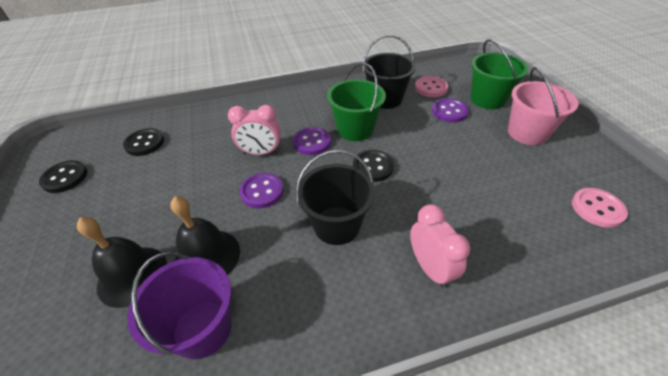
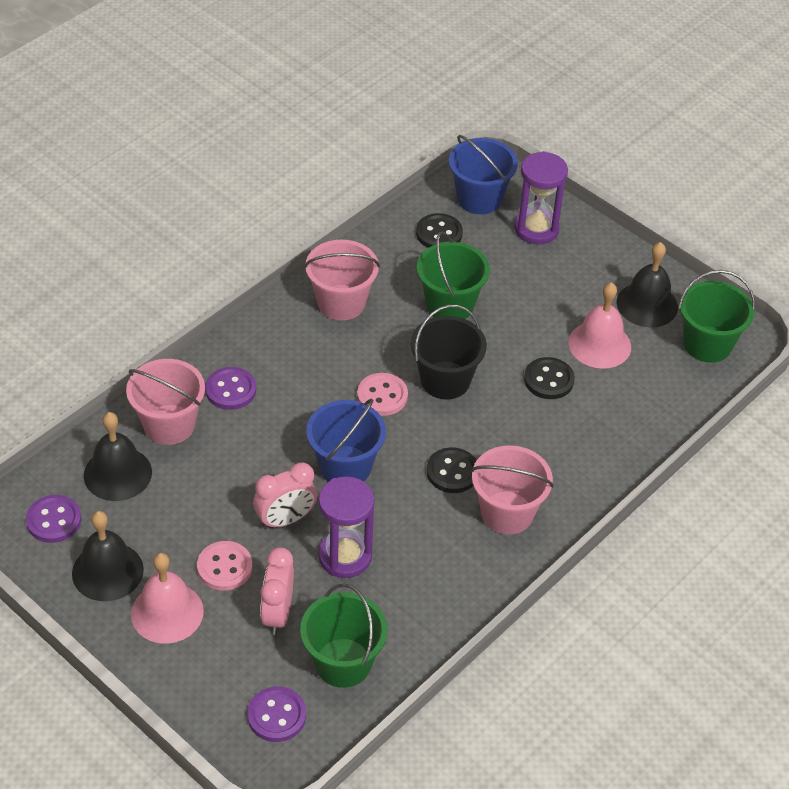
black bell: 2 -> 3
black bucket: 2 -> 1
blue bucket: 0 -> 2
green bucket: 2 -> 3
pink bell: 0 -> 2
pink bucket: 1 -> 3
purple bucket: 1 -> 0
purple hourglass: 0 -> 2

